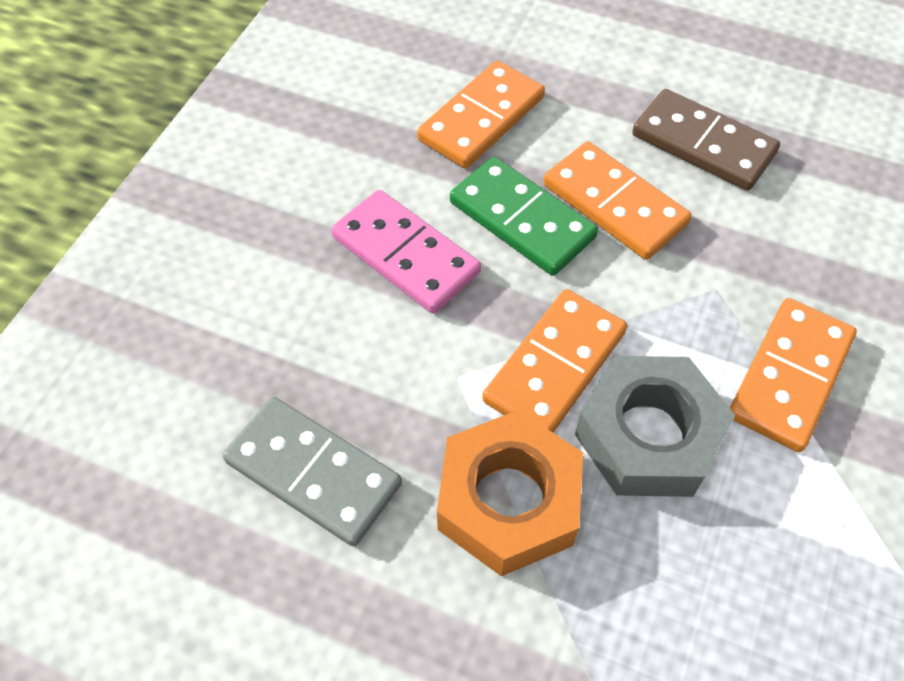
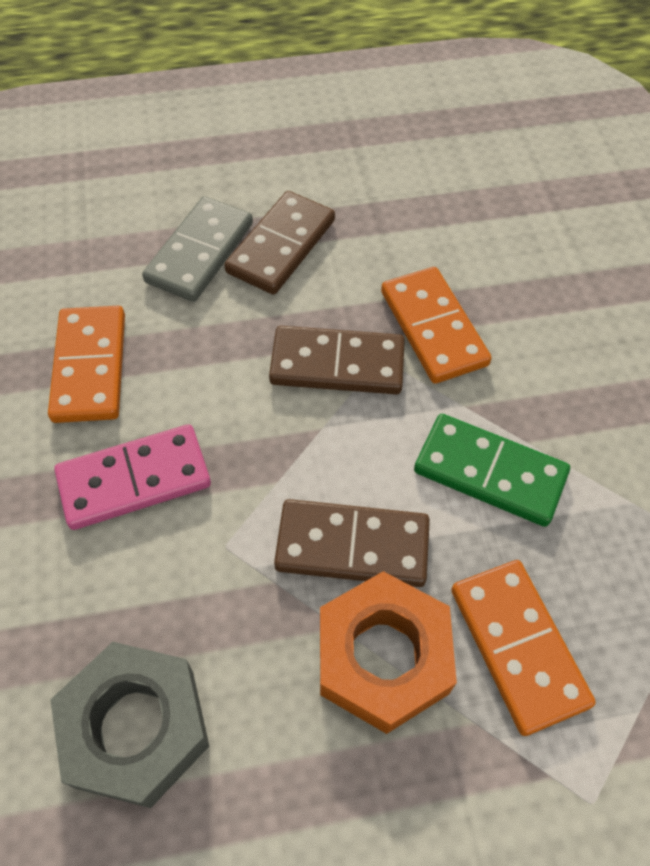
brown domino: 1 -> 3
orange domino: 4 -> 3

